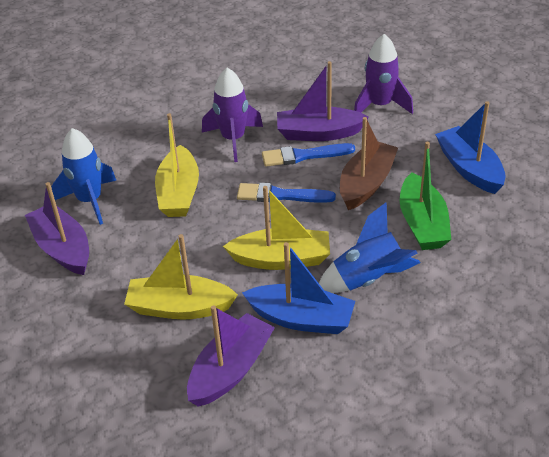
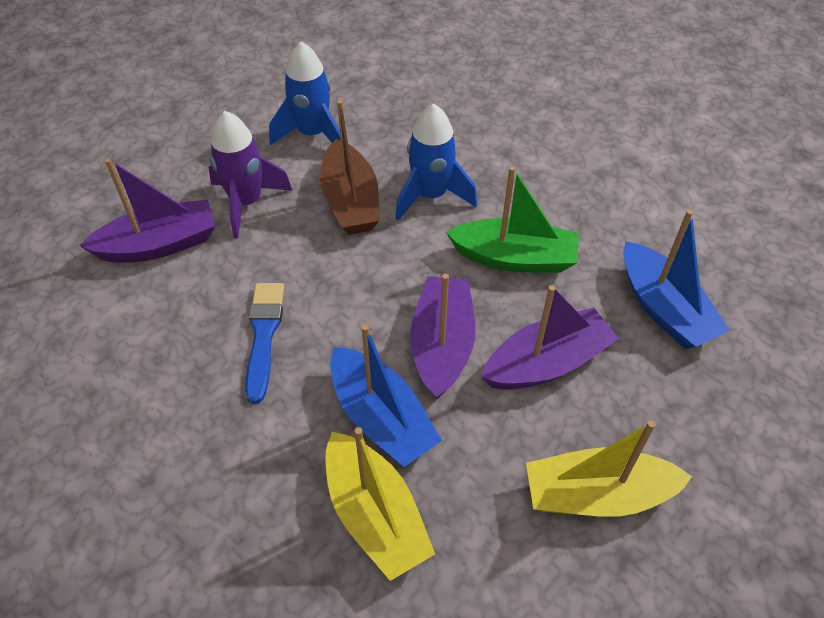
blue brush: 2 -> 1
purple rocket: 2 -> 1
yellow boat: 3 -> 2

